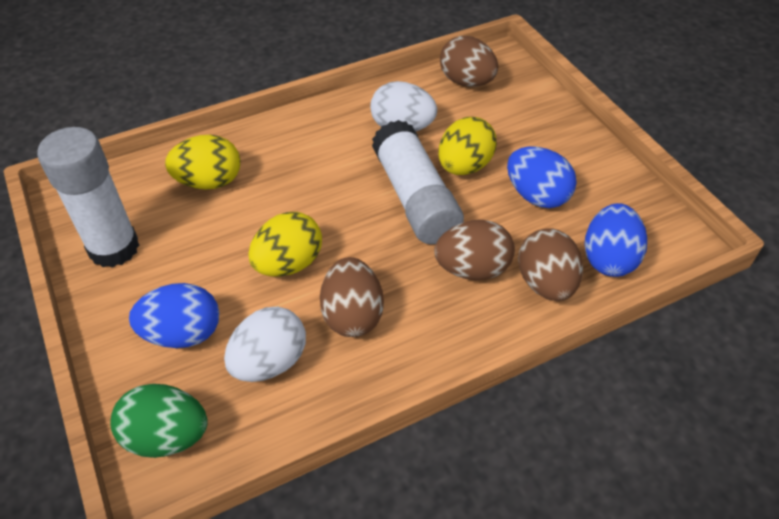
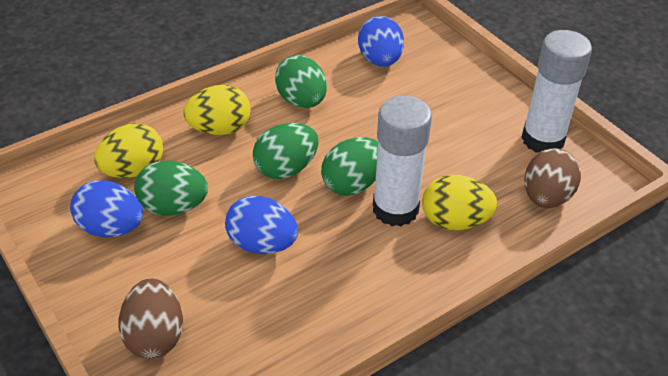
brown egg: 4 -> 2
green egg: 1 -> 4
white egg: 2 -> 0

